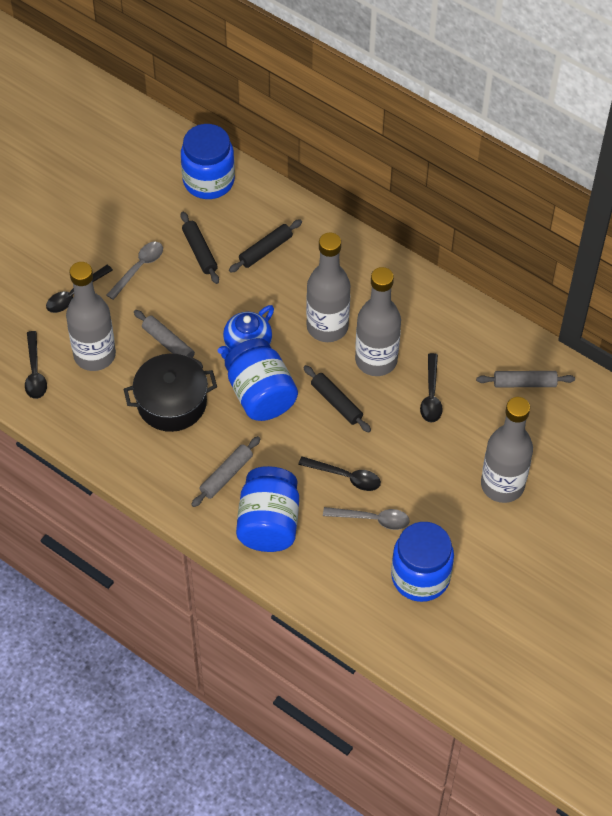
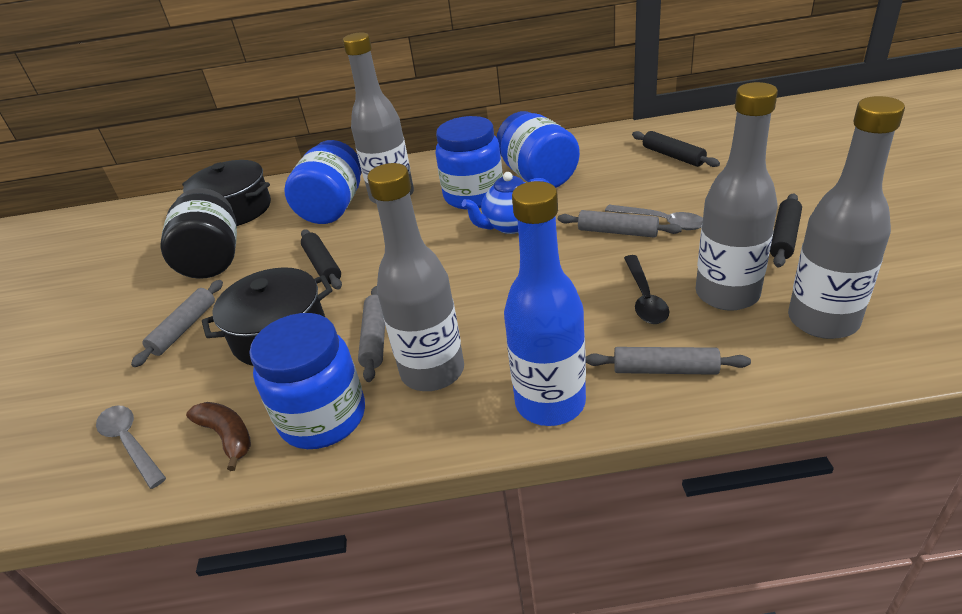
black jar: 0 -> 1
black pot: 1 -> 2
black spoon: 4 -> 1
blue bottle: 0 -> 1
brown banana: 0 -> 1
grey rolling pin: 3 -> 4

